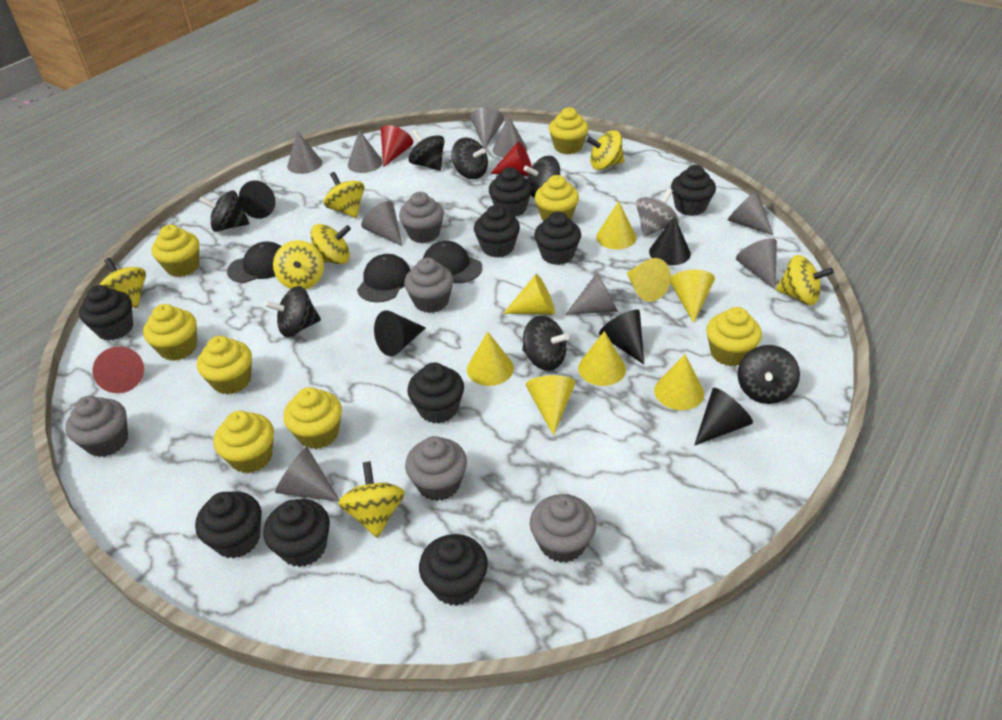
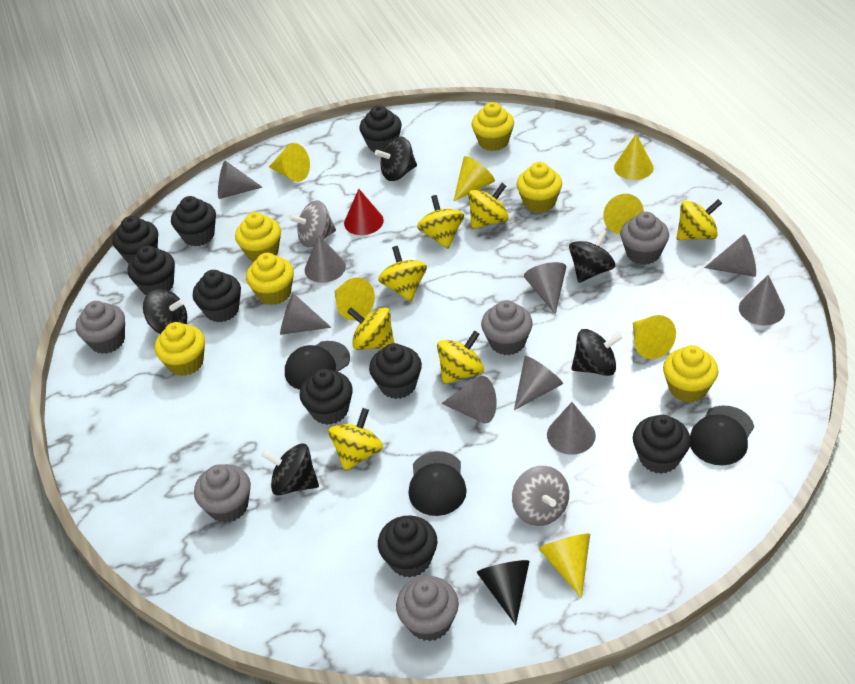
black cone: 5 -> 1
black spinning top: 7 -> 5
grey spinning top: 1 -> 2
red cone: 3 -> 1
yellow cone: 8 -> 7
yellow cupcake: 8 -> 6

